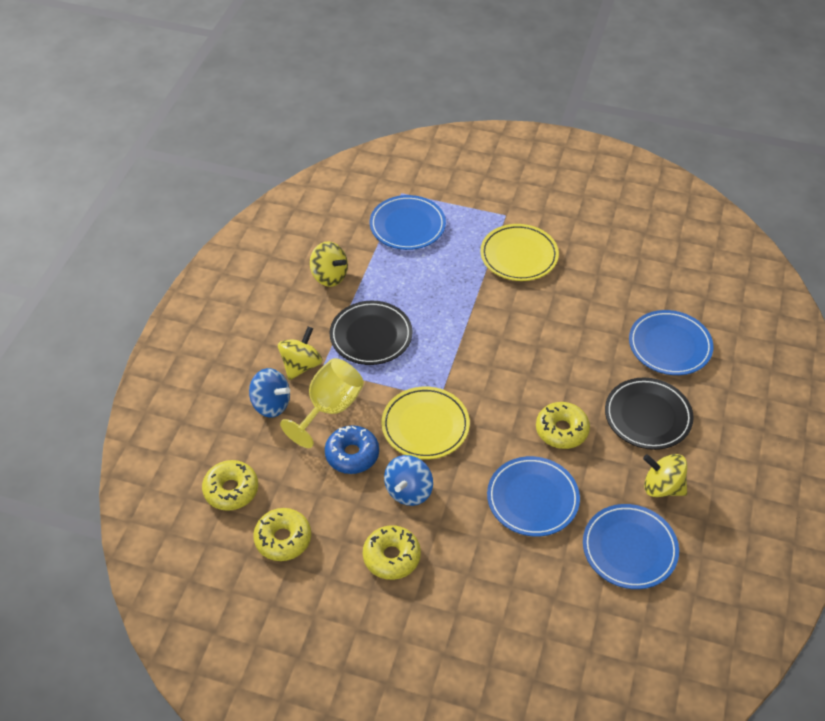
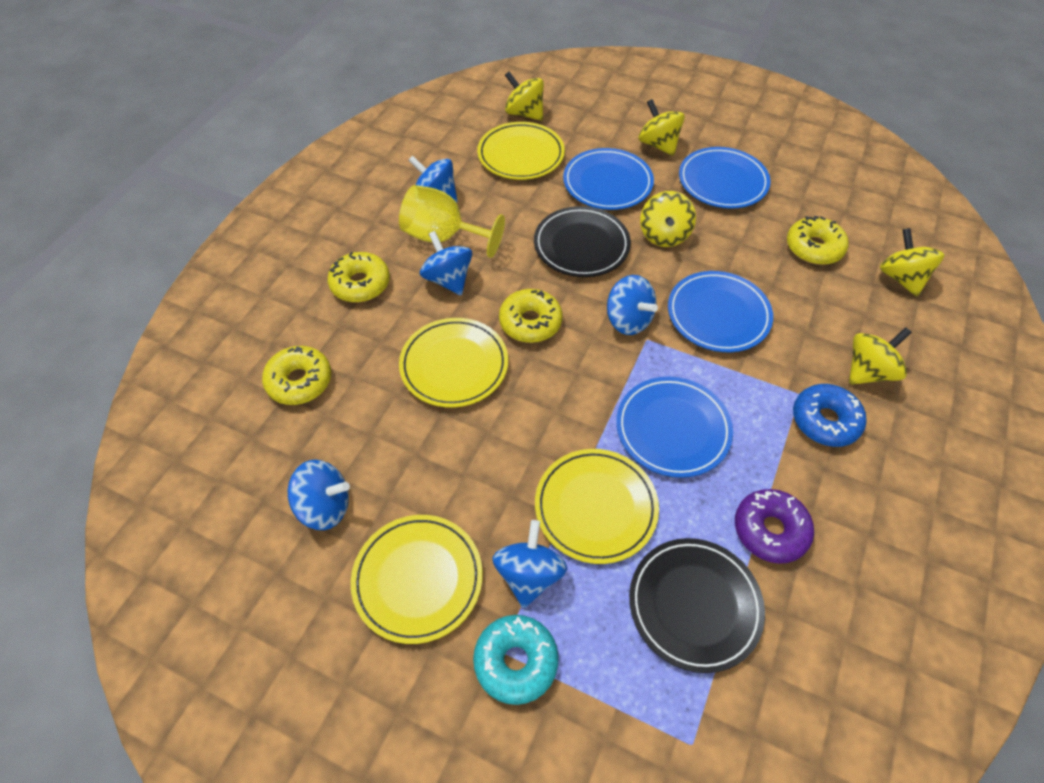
blue spinning top: 2 -> 5
purple donut: 0 -> 1
turquoise donut: 0 -> 1
yellow plate: 2 -> 4
yellow spinning top: 3 -> 5

